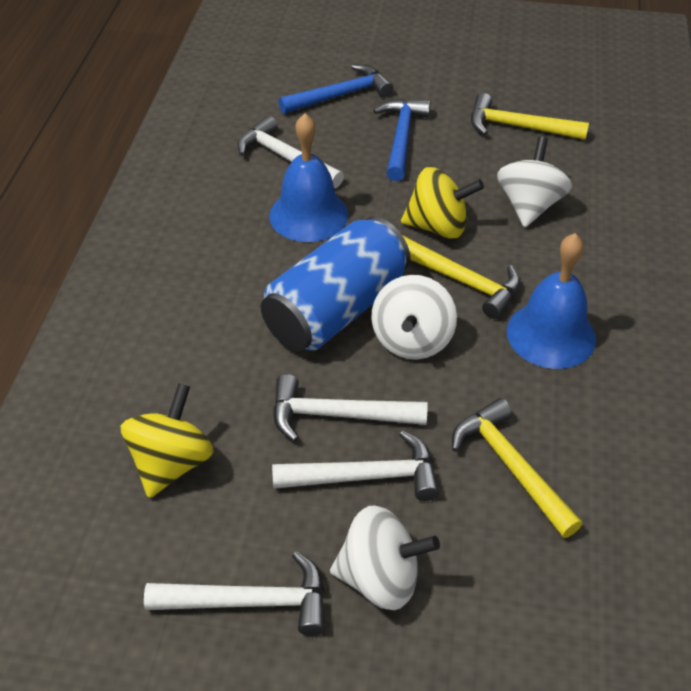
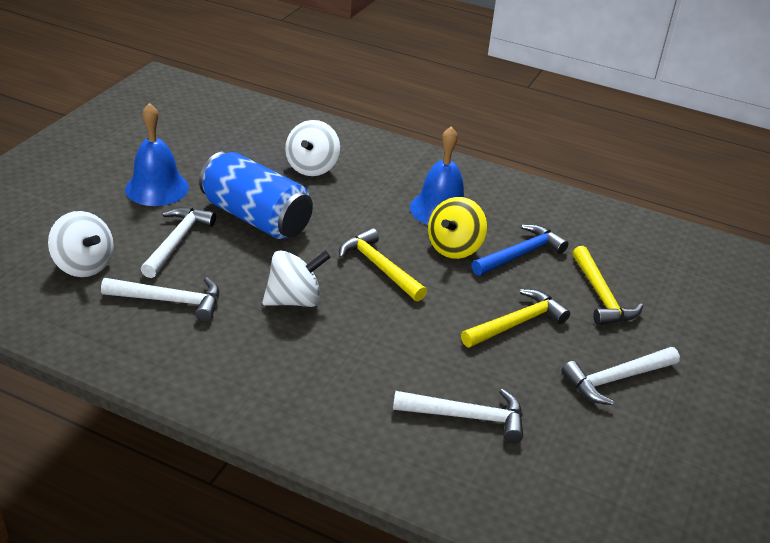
blue hammer: 2 -> 1
yellow spinning top: 2 -> 1

